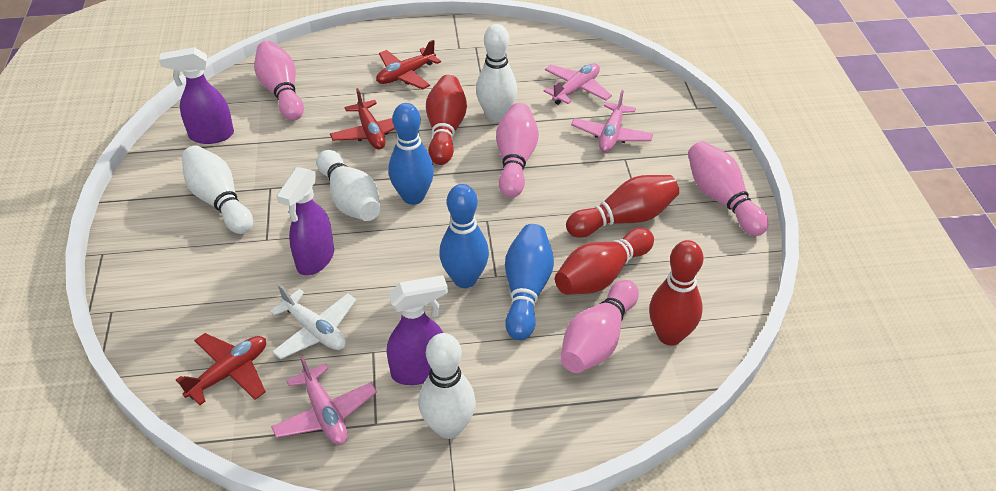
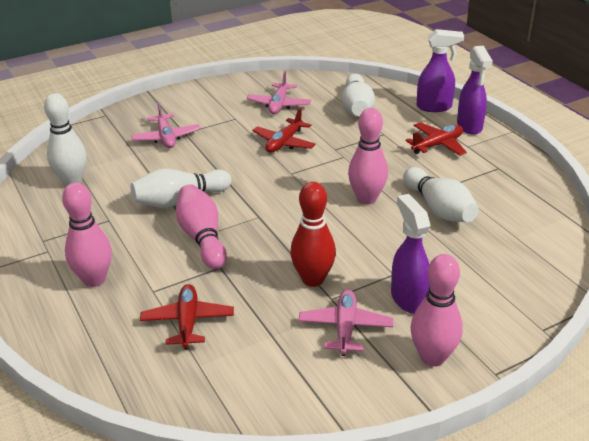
blue bowling pin: 3 -> 0
red bowling pin: 4 -> 1
white plane: 1 -> 0

